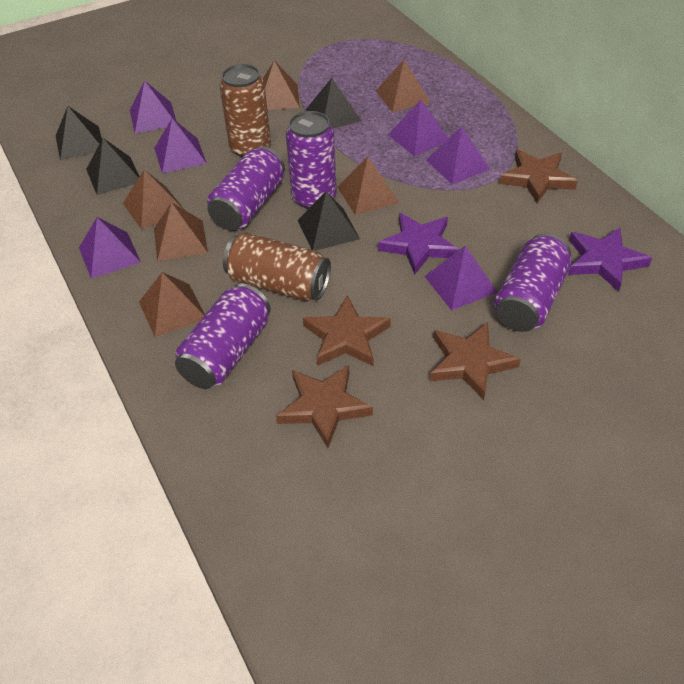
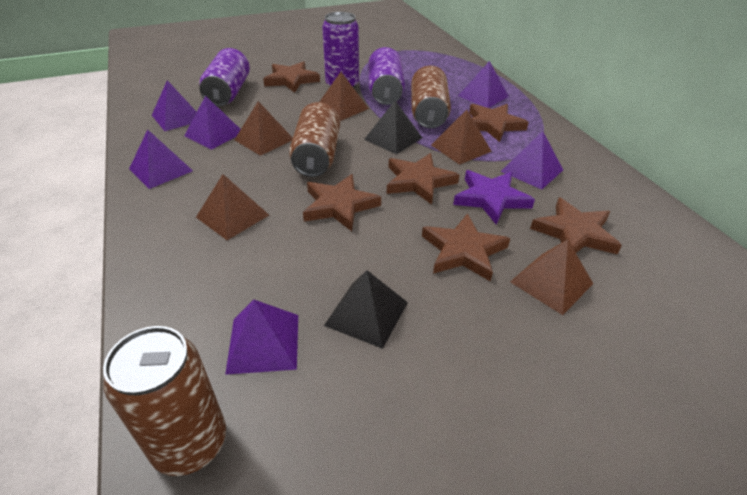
black pyramid: 4 -> 2
brown can: 2 -> 3
brown pyramid: 6 -> 5
brown star: 4 -> 6
purple can: 4 -> 3
purple star: 2 -> 1

